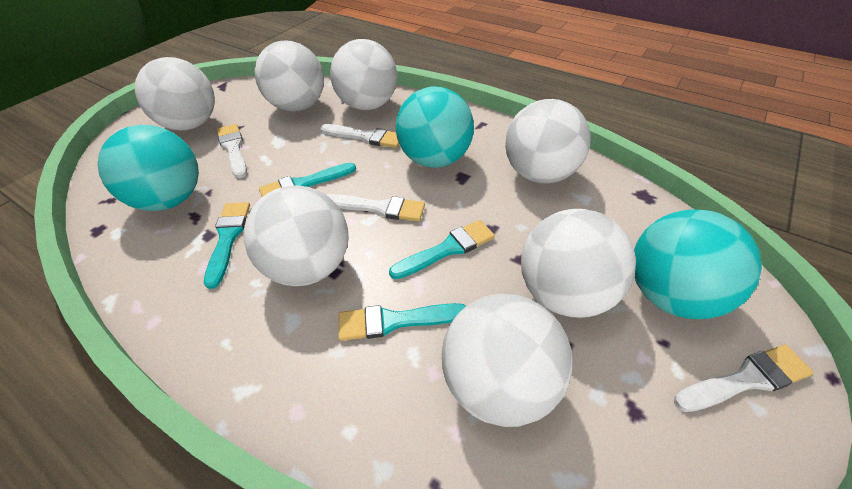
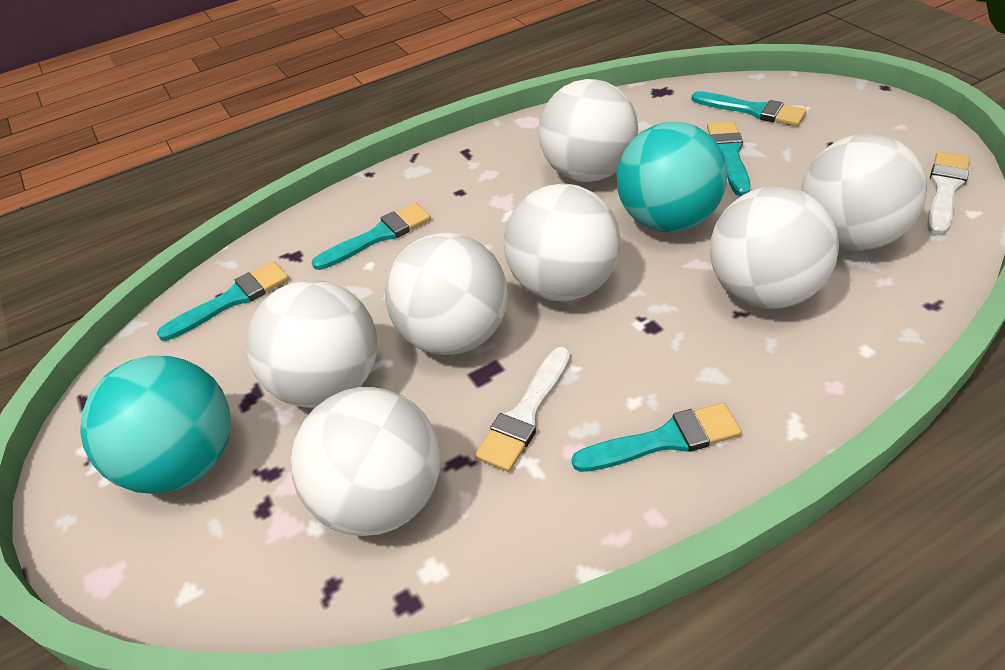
turquoise ball: 3 -> 2
turquoise brush: 4 -> 5
white brush: 4 -> 2

